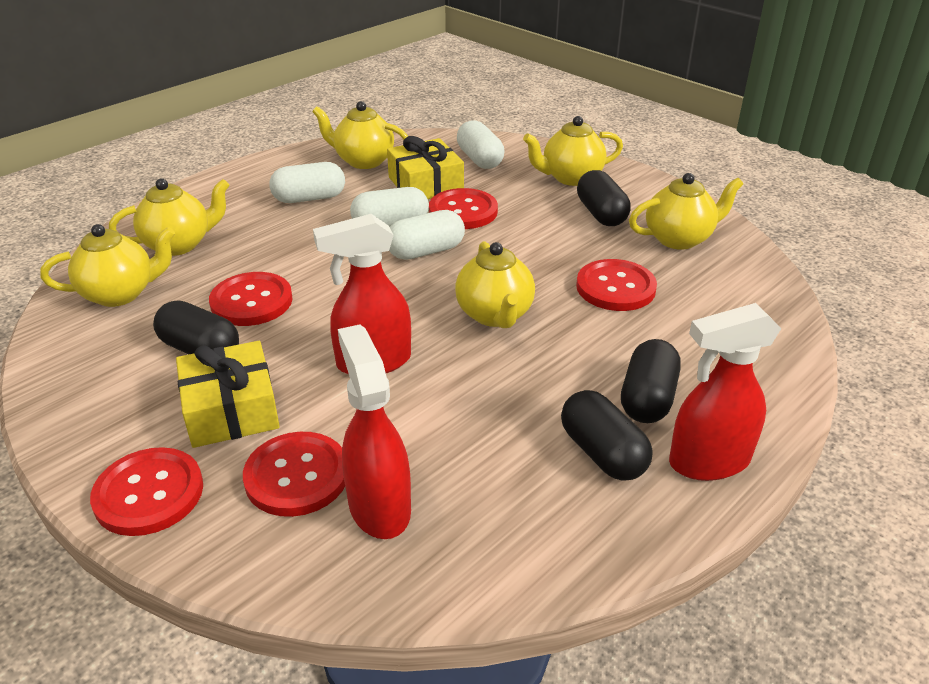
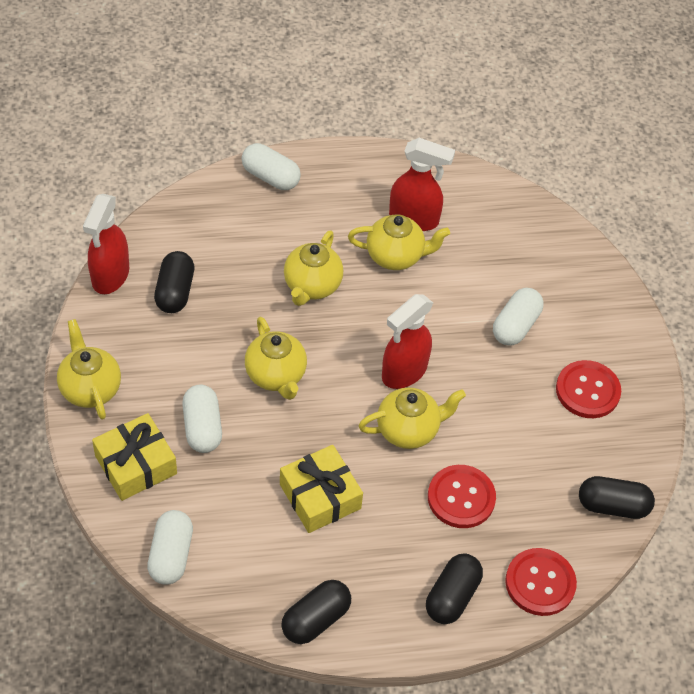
red button: 5 -> 3
yellow teapot: 6 -> 5

